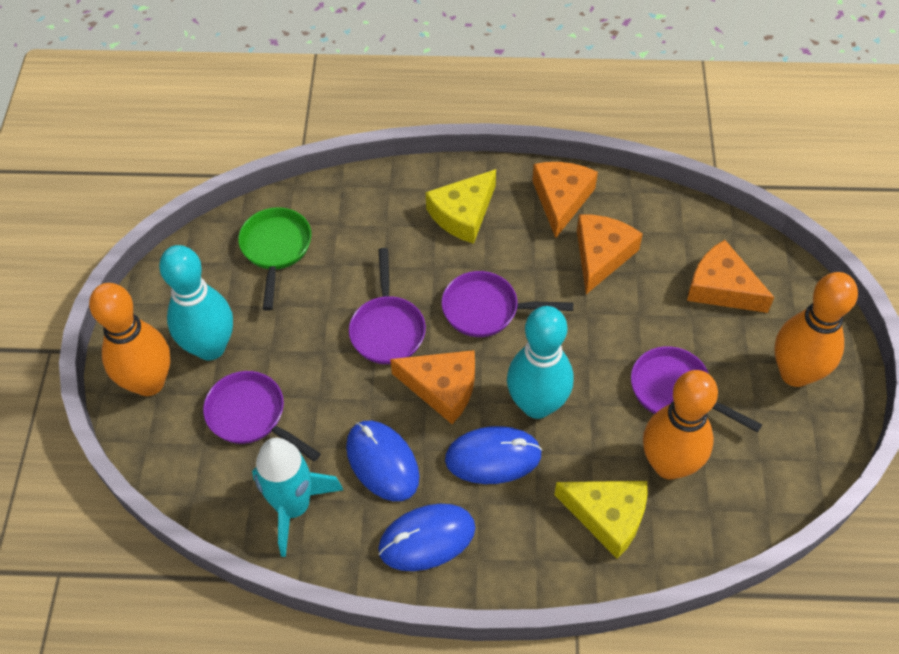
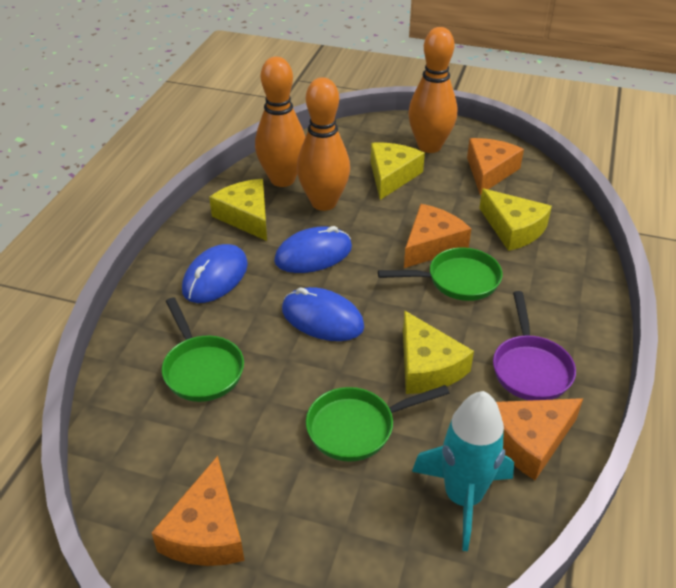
green pan: 1 -> 3
purple pan: 4 -> 1
turquoise bowling pin: 2 -> 0
yellow cheese: 2 -> 4

